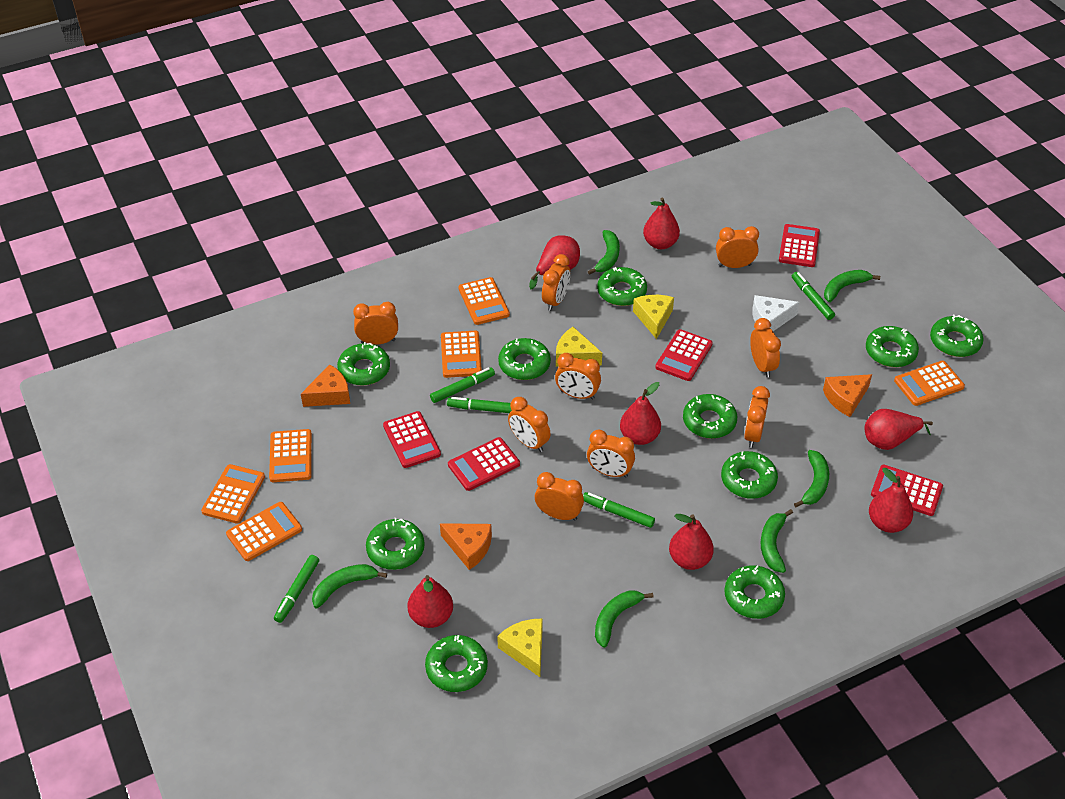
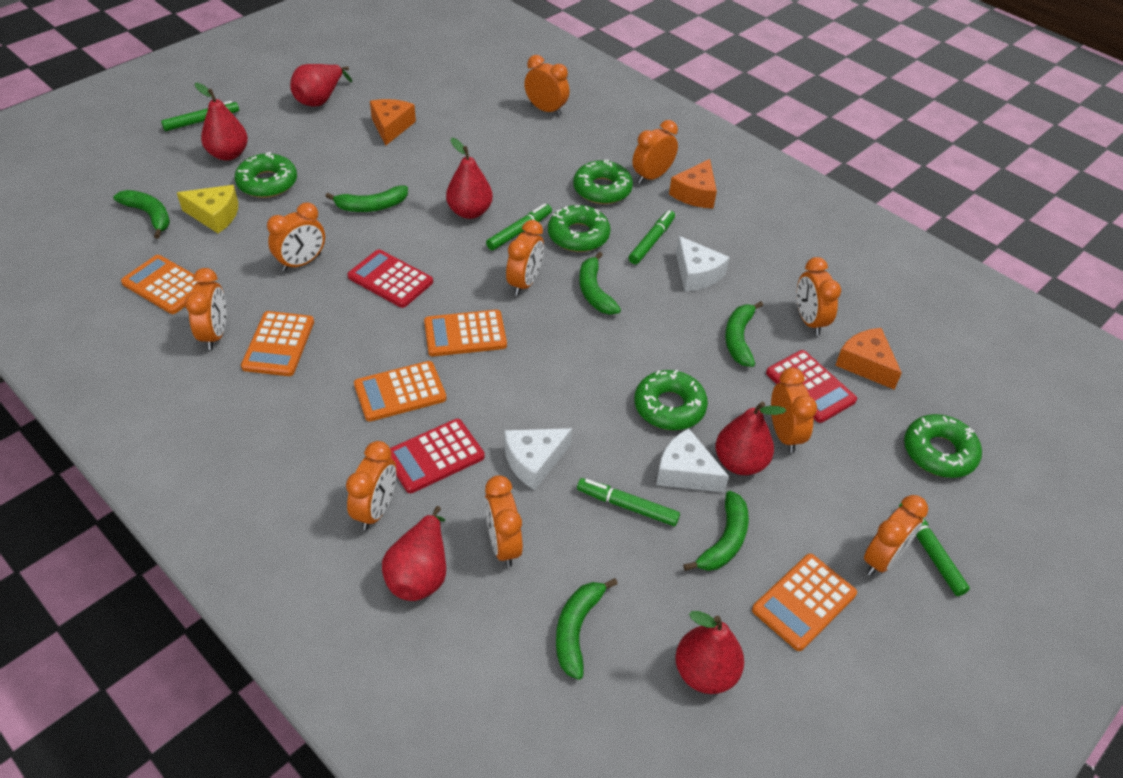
green donut: 10 -> 5
orange calculator: 6 -> 5
orange clock: 9 -> 10
red calculator: 5 -> 3
red pear: 7 -> 6
white cheese: 1 -> 3
yellow cheese: 3 -> 1

